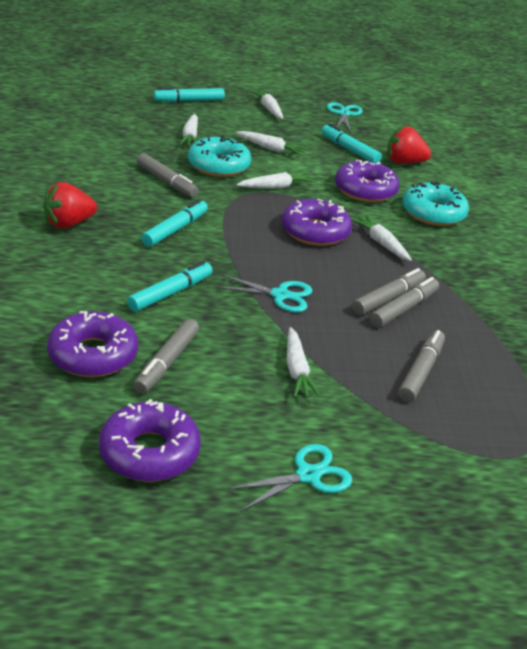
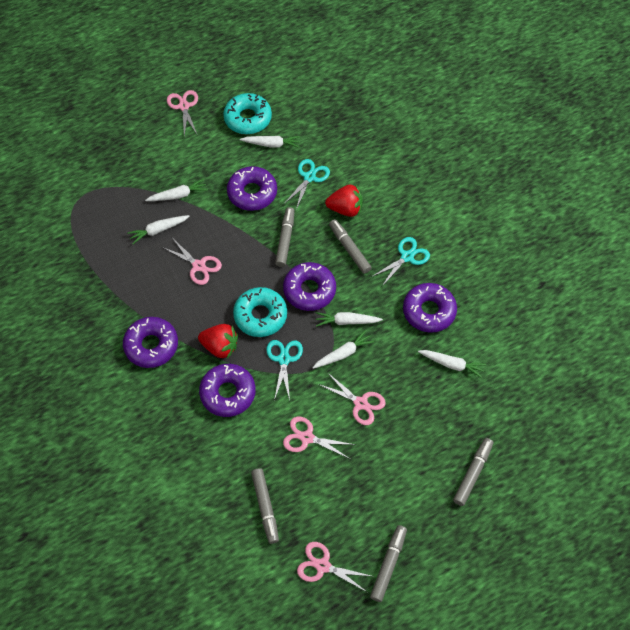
pink scissors: 0 -> 5
purple donut: 4 -> 5
turquoise marker: 4 -> 0

